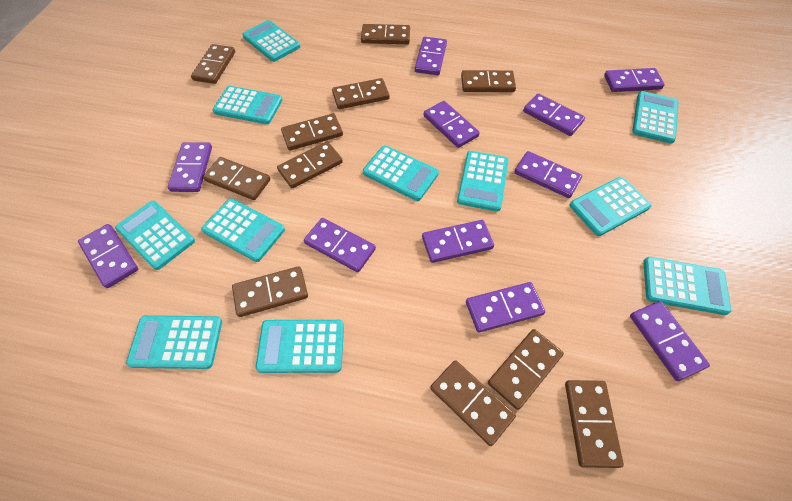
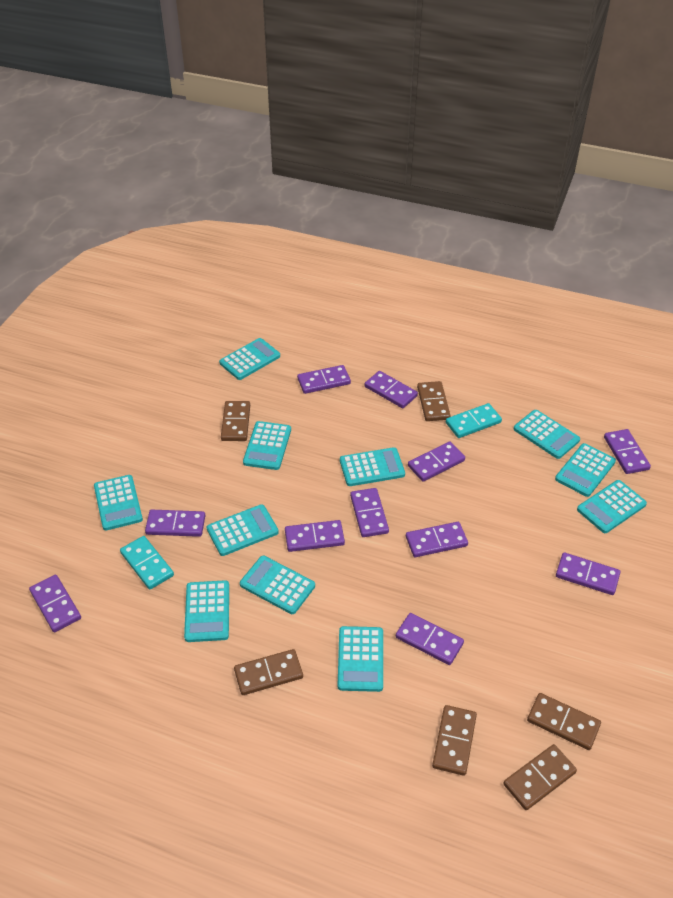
brown domino: 11 -> 6
turquoise domino: 0 -> 2

